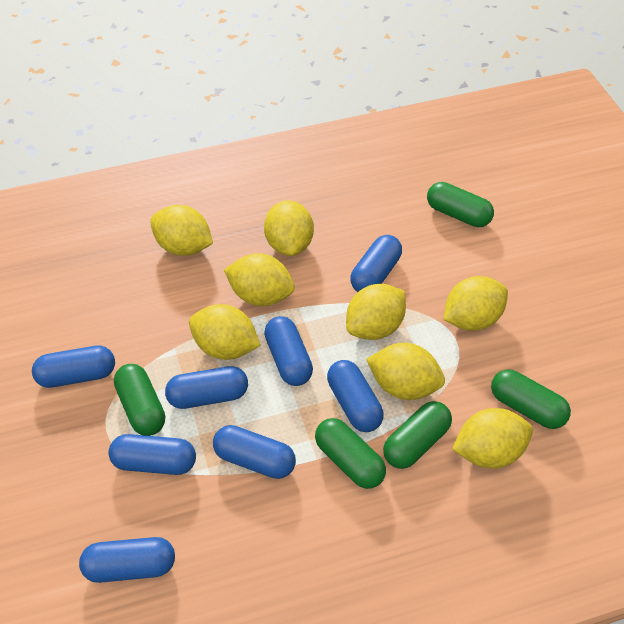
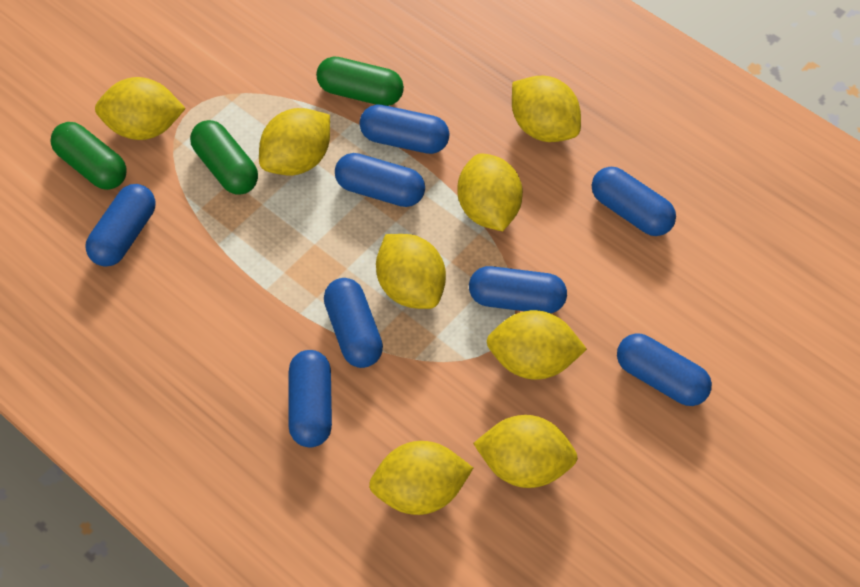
green capsule: 5 -> 3

